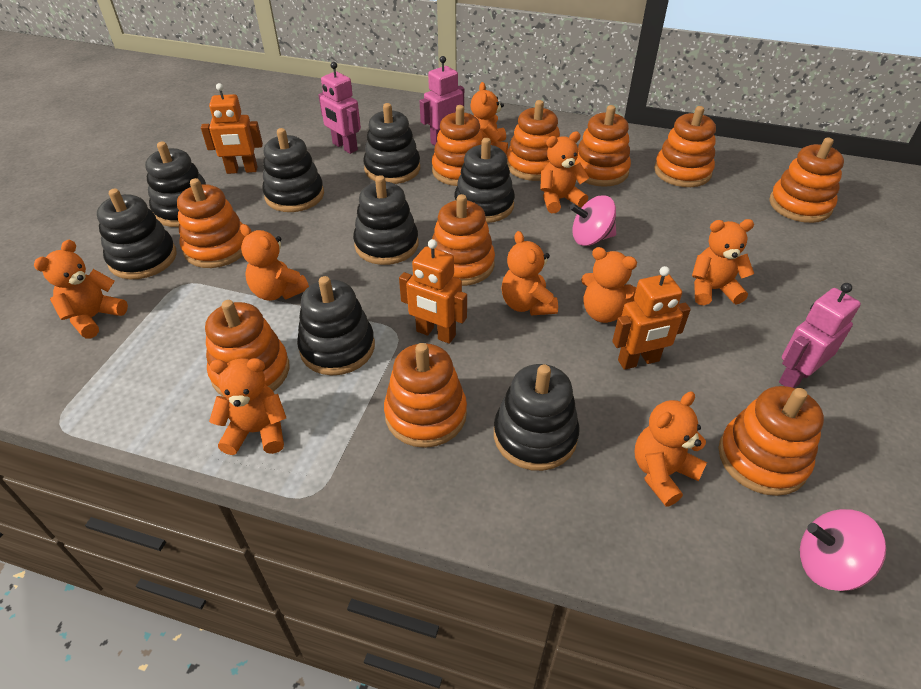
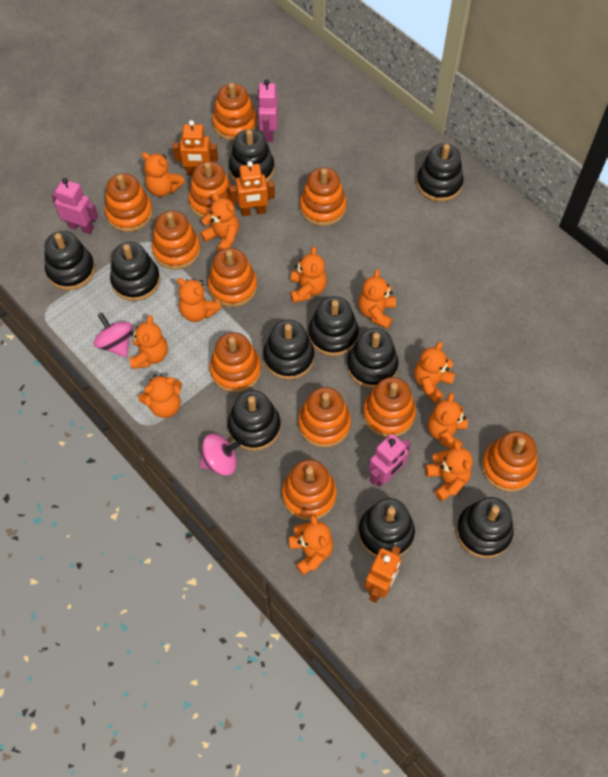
black stacking toy: 8 -> 10
orange stacking toy: 10 -> 11
orange teddy bear: 9 -> 11

